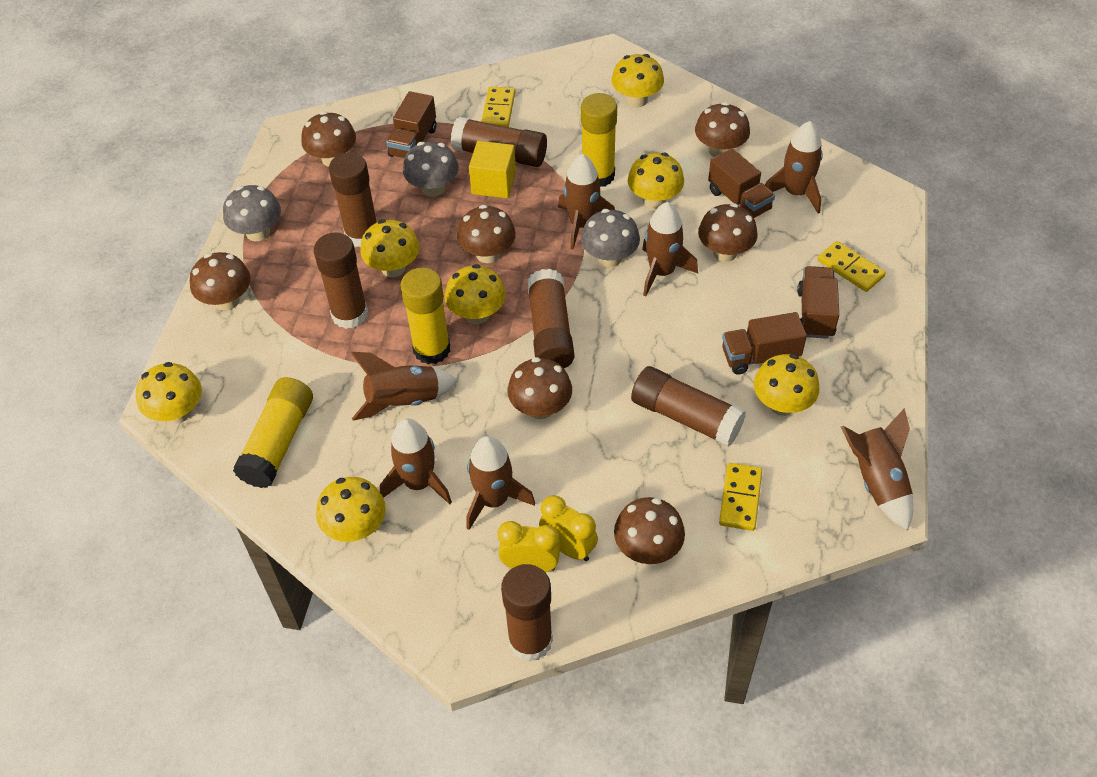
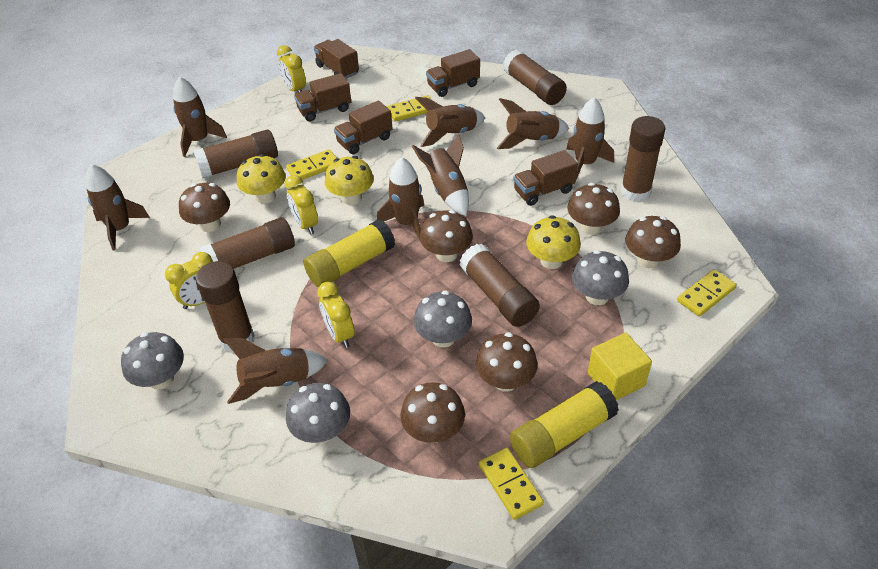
brown mushroom: 7 -> 6
brown rocket: 7 -> 8
brown truck: 4 -> 5
grey mushroom: 3 -> 4
yellow clock: 2 -> 4
yellow domino: 3 -> 4
yellow glue stick: 3 -> 2
yellow mushroom: 7 -> 3

